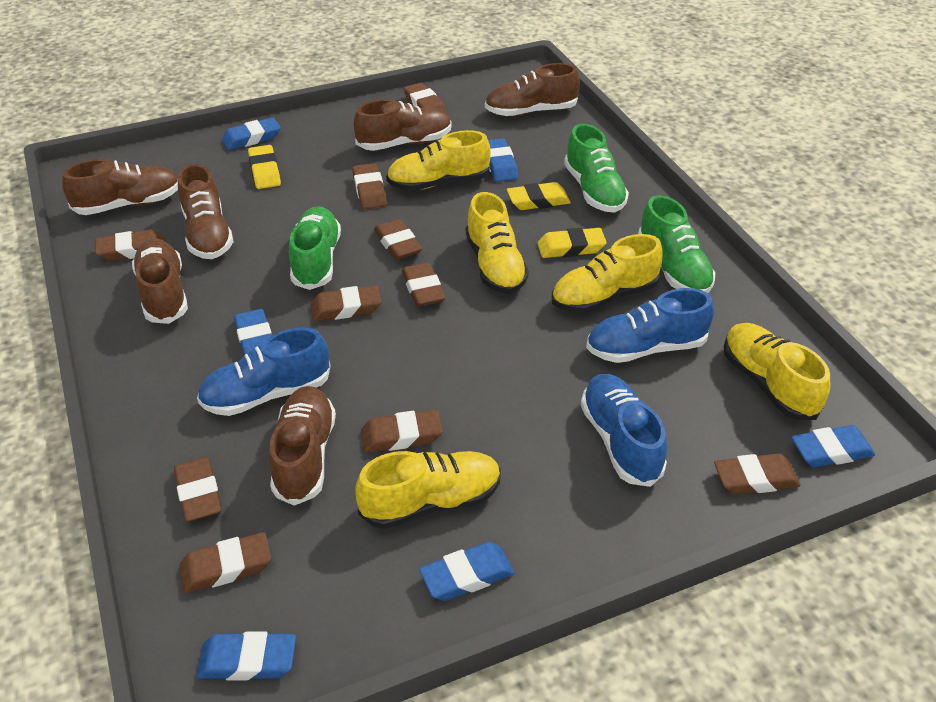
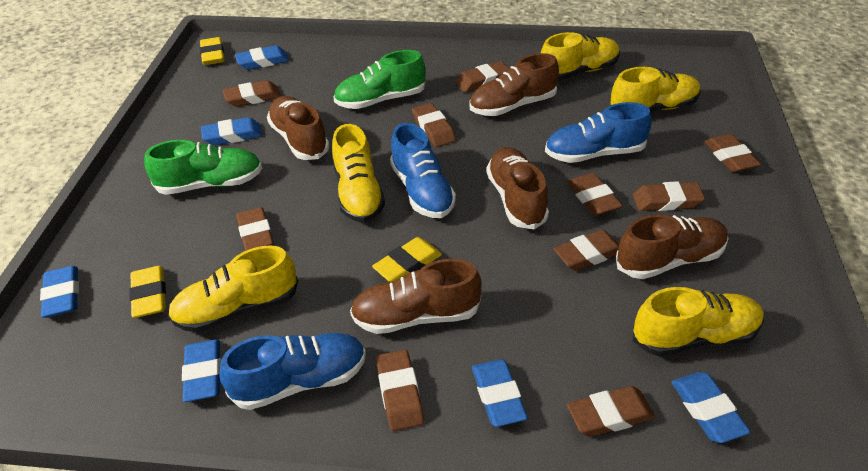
brown shoe: 6 -> 5
green shoe: 3 -> 2

